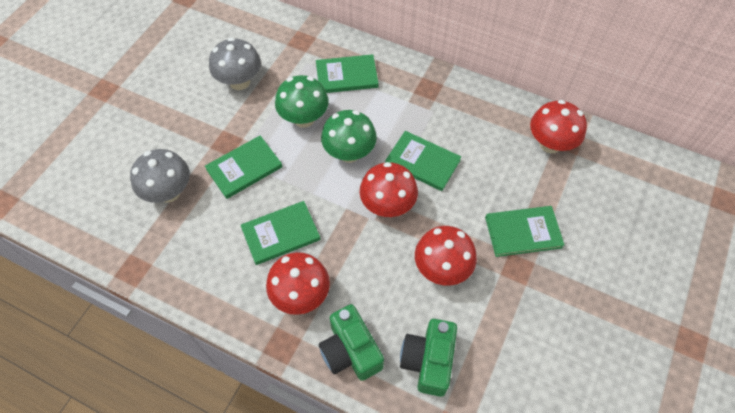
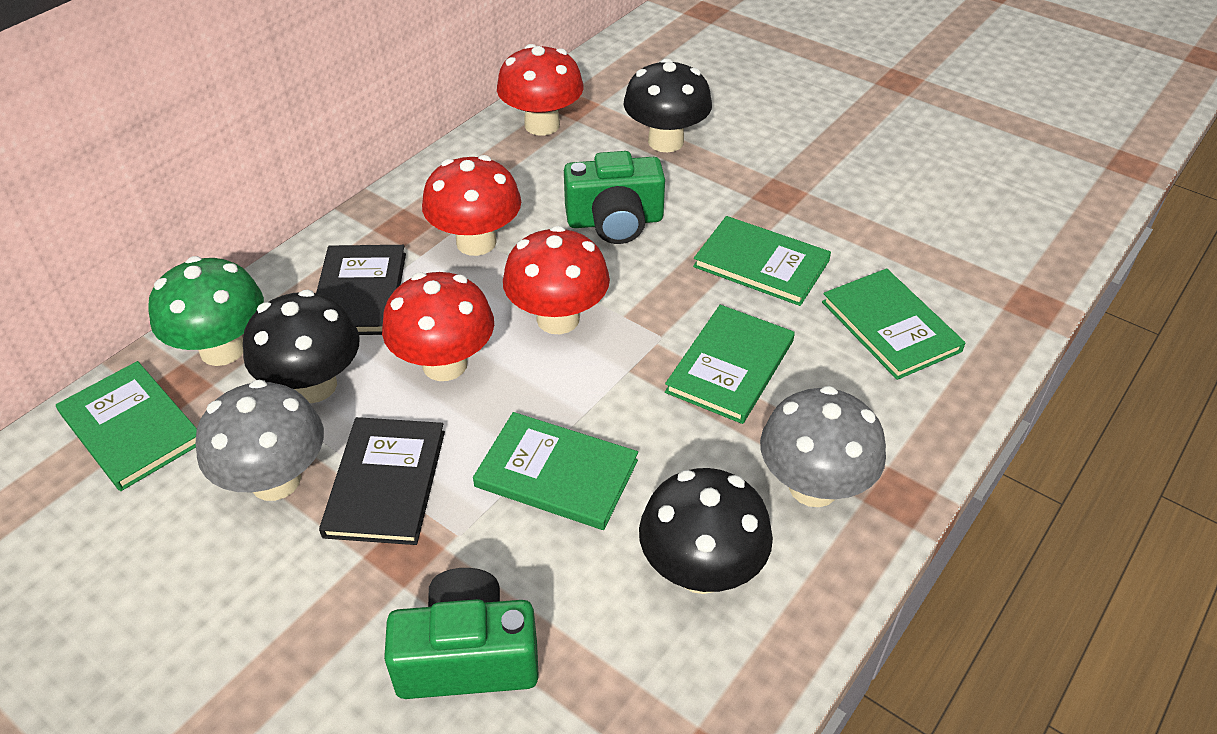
black book: 0 -> 2
black mushroom: 0 -> 3
green mushroom: 2 -> 1

